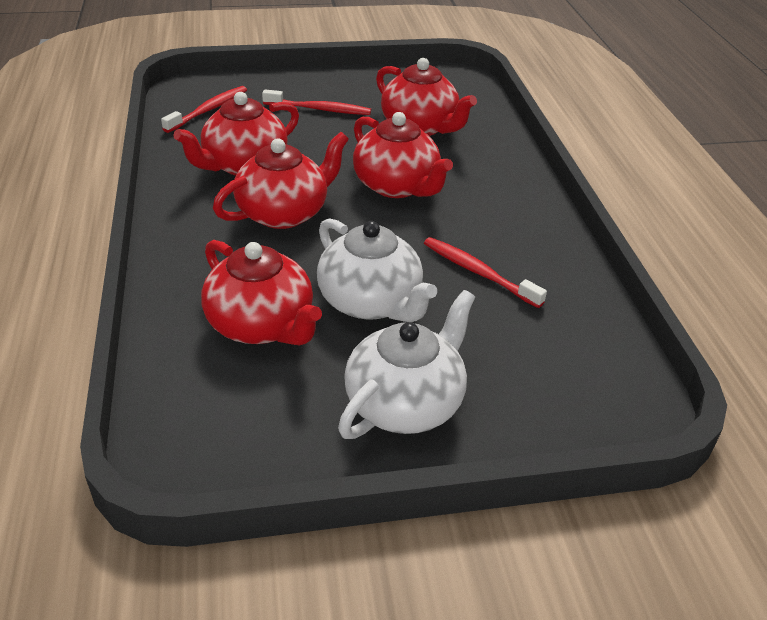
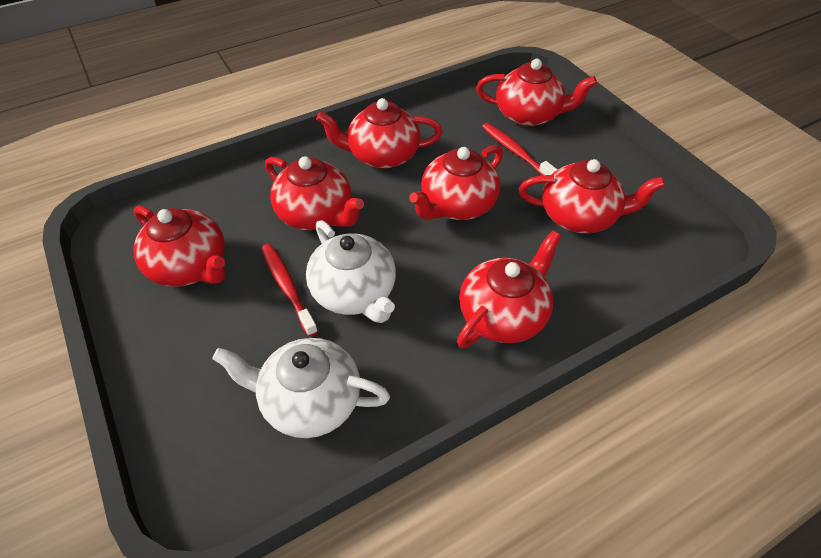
red teapot: 5 -> 7
red toothbrush: 3 -> 2

